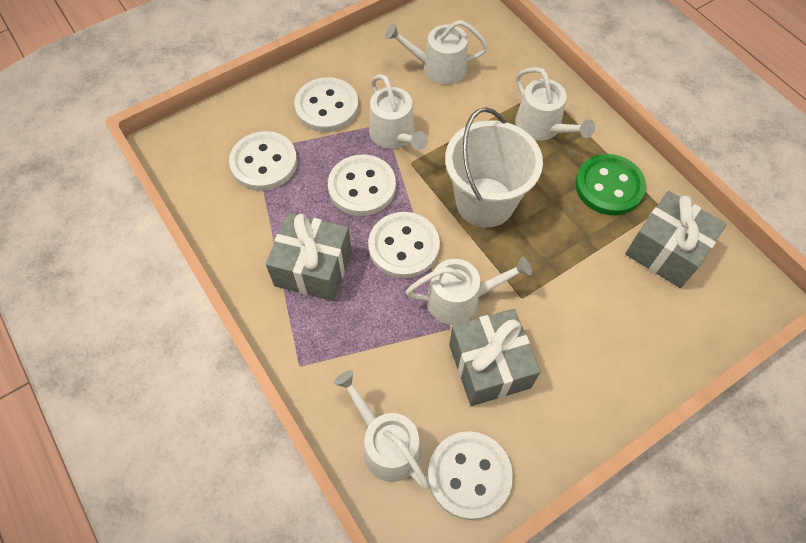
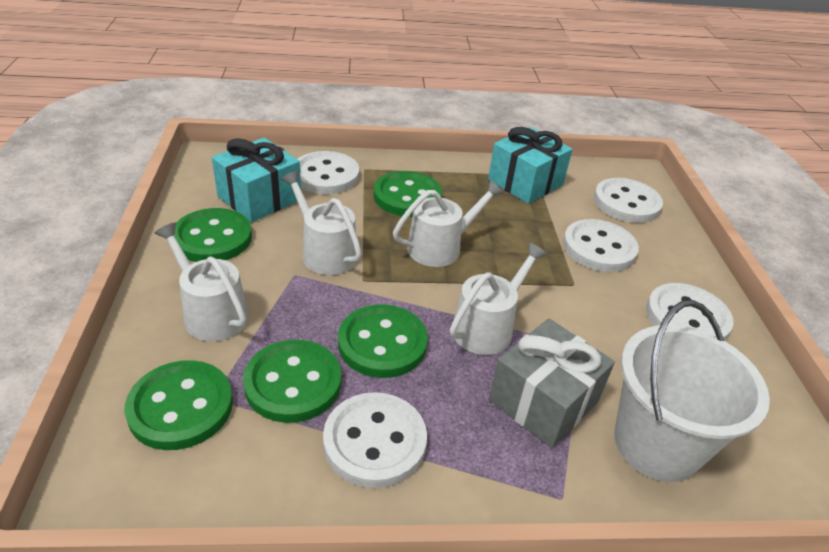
green button: 1 -> 5
grey gift: 3 -> 1
turquoise gift: 0 -> 2
white watering can: 5 -> 4

